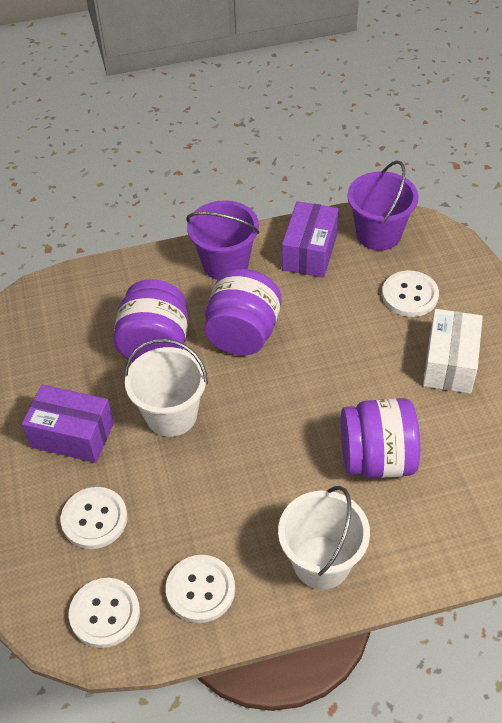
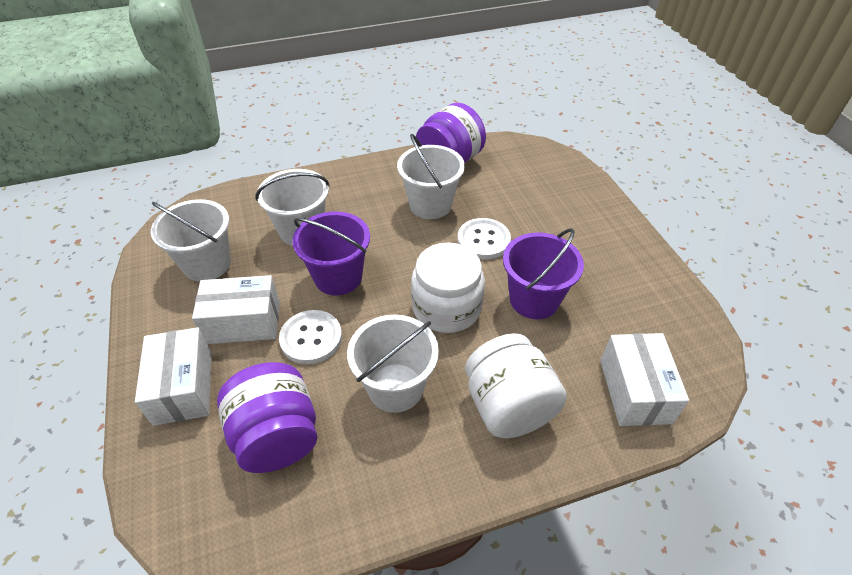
purple box: 2 -> 0
purple jar: 3 -> 2
white box: 1 -> 3
white bucket: 2 -> 4
white button: 4 -> 2
white jar: 0 -> 2

